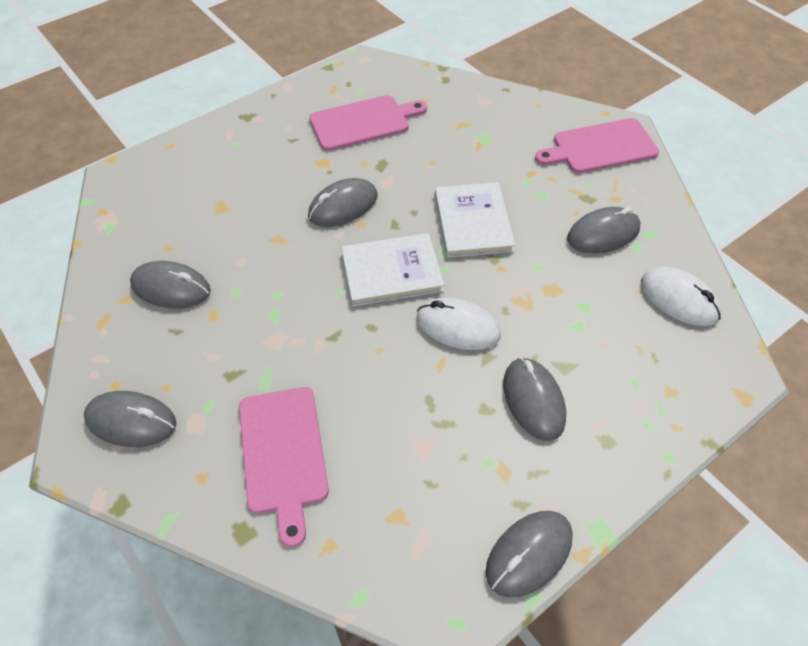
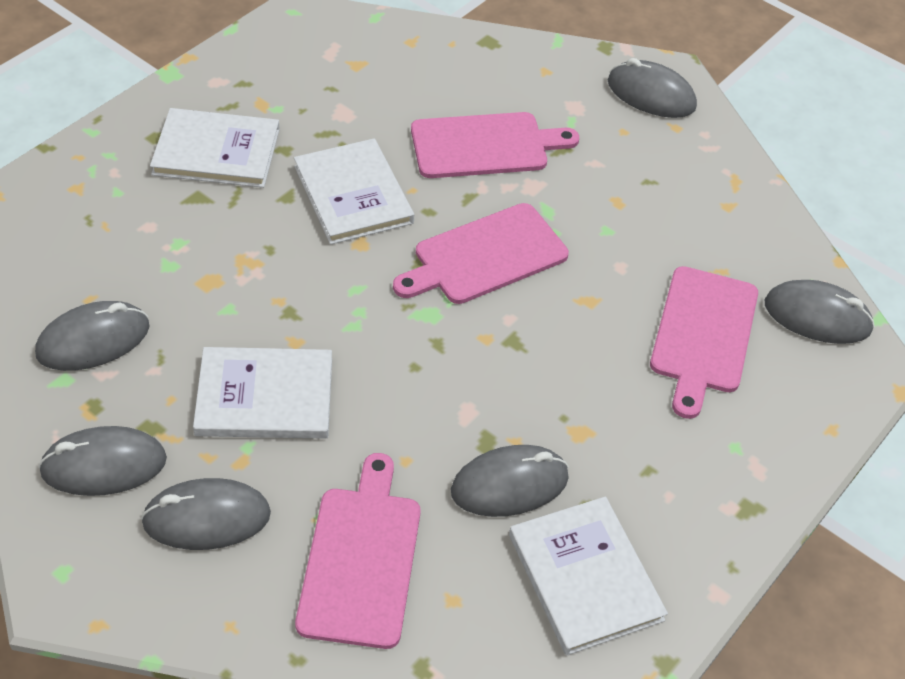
pink cutting board: 3 -> 4
white book: 2 -> 4
white mouse: 2 -> 0

